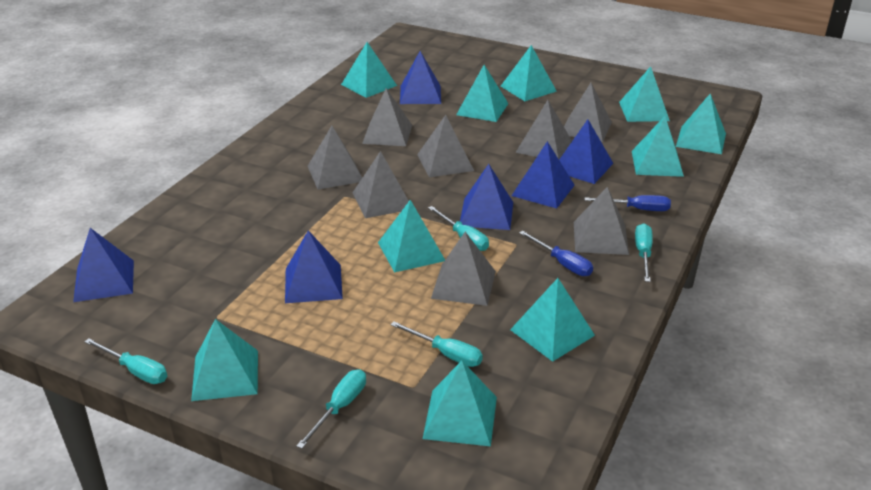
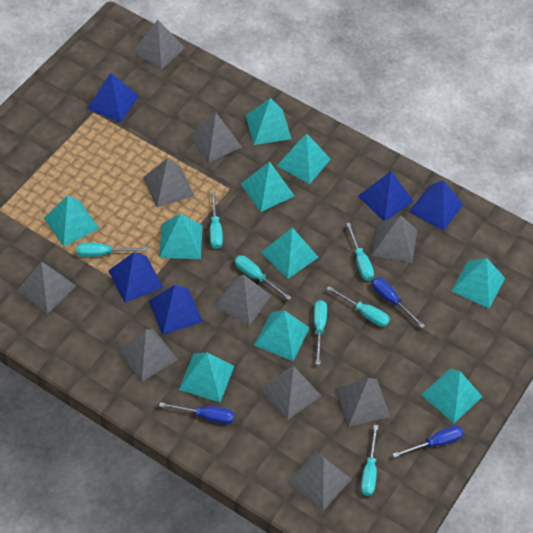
blue pyramid: 6 -> 5
blue screwdriver: 2 -> 3
grey pyramid: 8 -> 10
turquoise screwdriver: 5 -> 7

